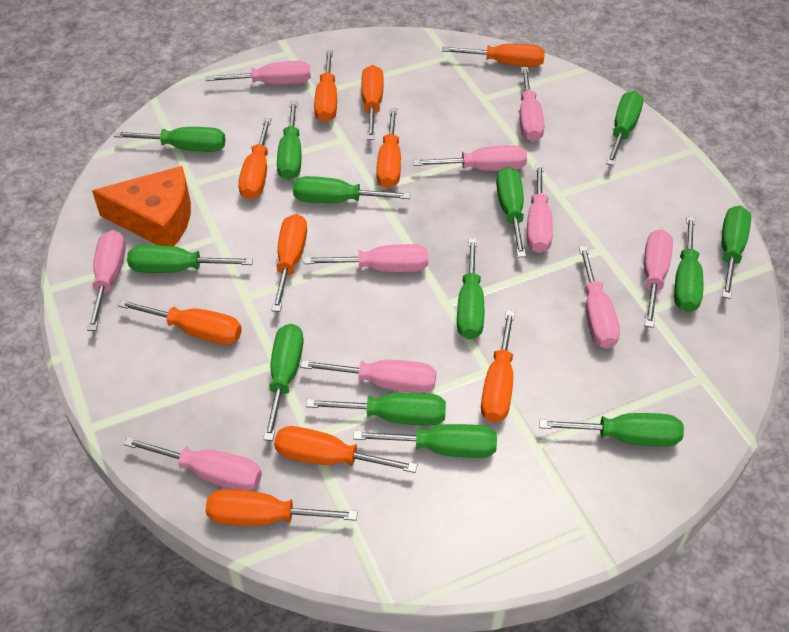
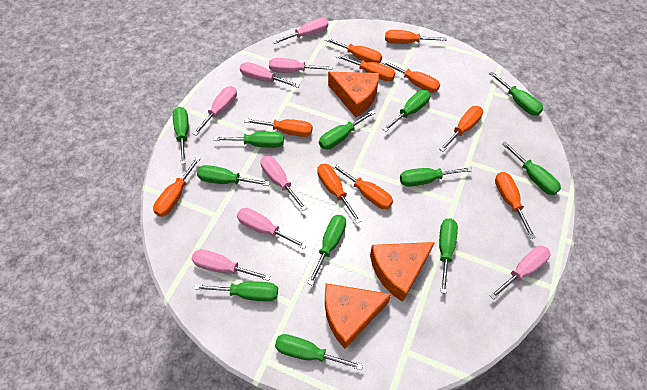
green screwdriver: 13 -> 12
orange cheese: 1 -> 3
pink screwdriver: 10 -> 8

